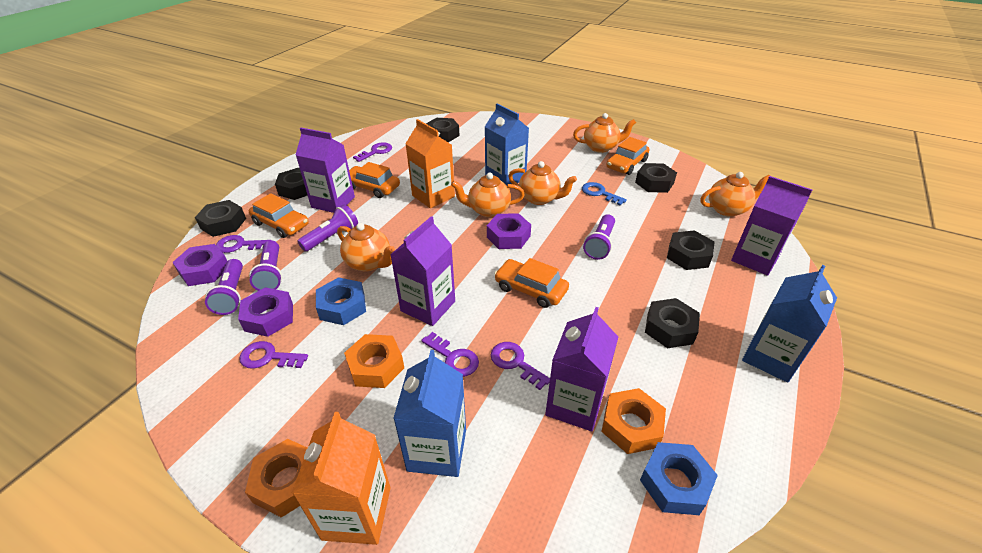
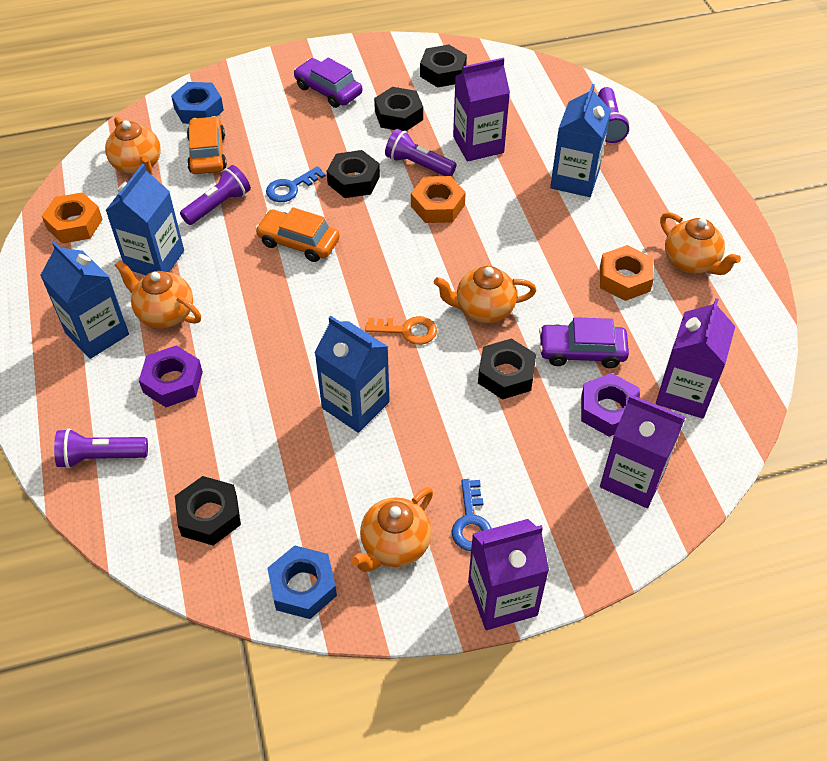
black nut: 6 -> 5
blue carton: 3 -> 4
blue key: 1 -> 2
orange car: 4 -> 2
orange carton: 2 -> 0
orange key: 0 -> 1
purple car: 0 -> 2
purple key: 5 -> 0
purple nut: 3 -> 2

